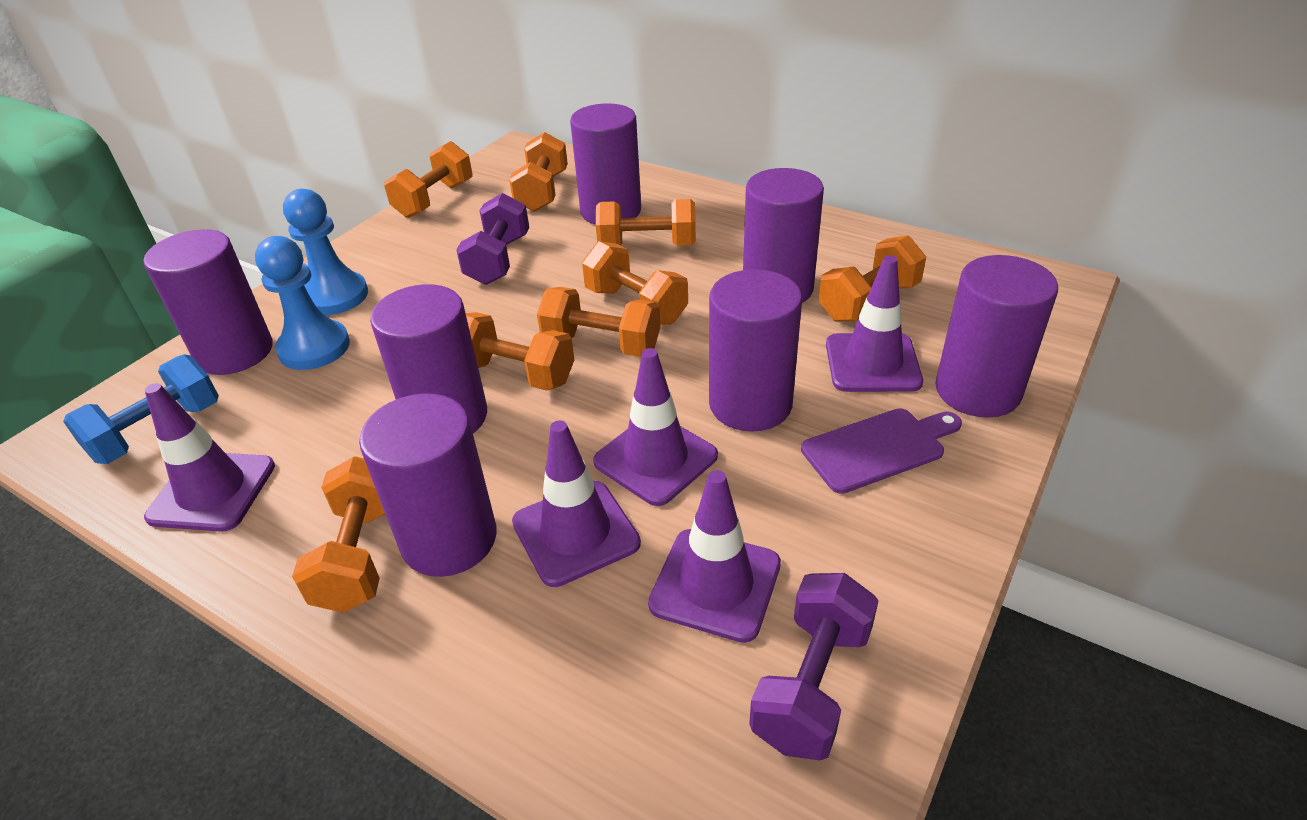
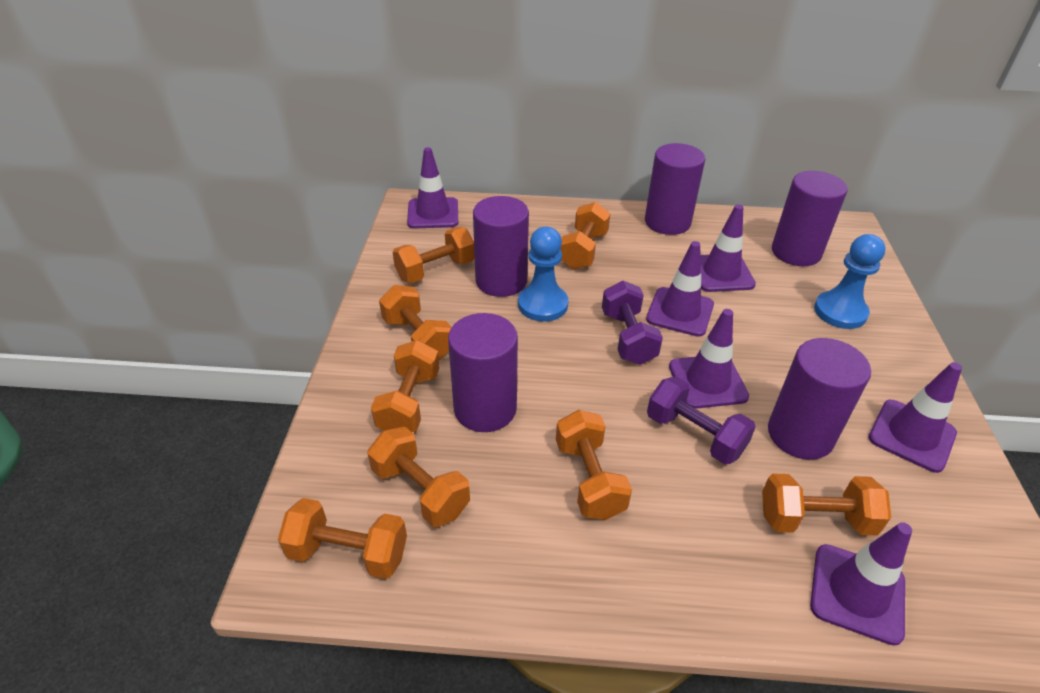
blue dumbbell: 1 -> 0
purple cutting board: 1 -> 0
purple cylinder: 7 -> 5
purple traffic cone: 5 -> 6

